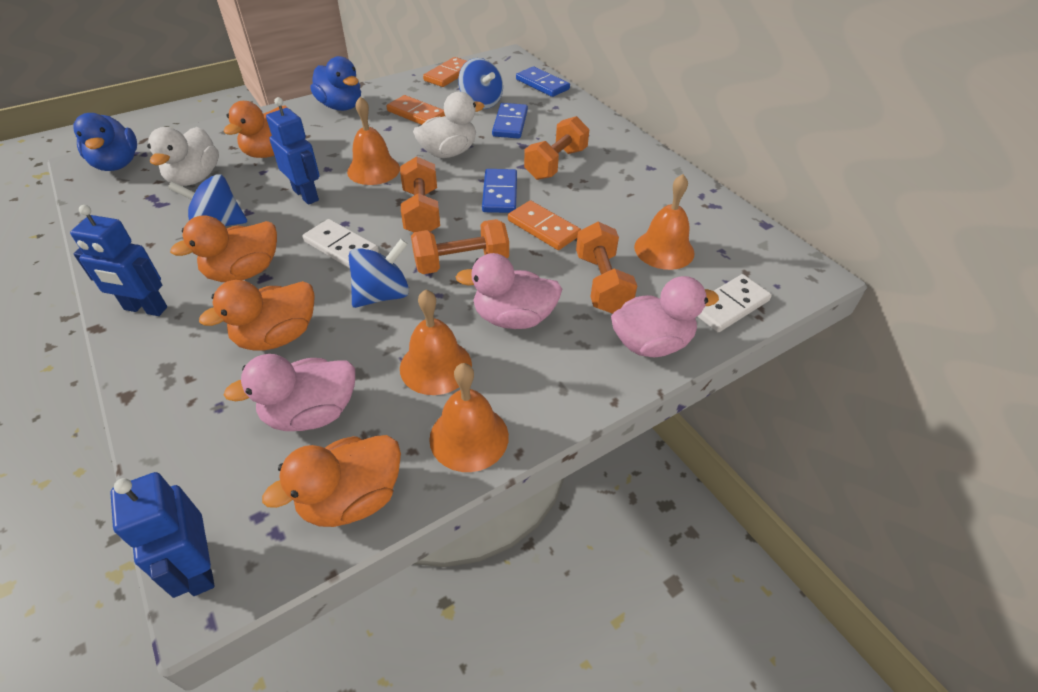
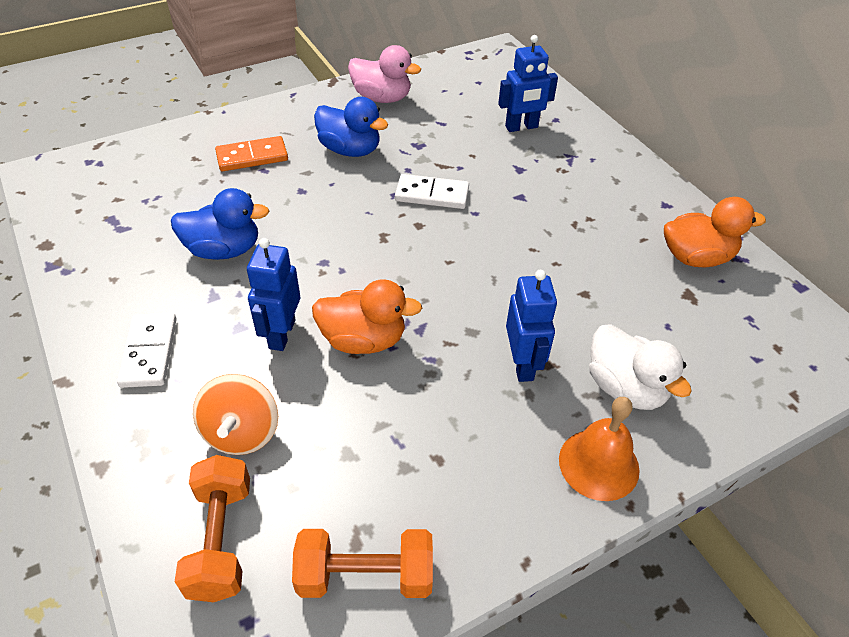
blue domino: 3 -> 0
blue spinning top: 3 -> 0
orange bell: 4 -> 1
orange domino: 3 -> 1
orange duck: 4 -> 2
orange dumbbell: 4 -> 2
orange spinning top: 0 -> 1
pink duck: 3 -> 1
white duck: 2 -> 1

